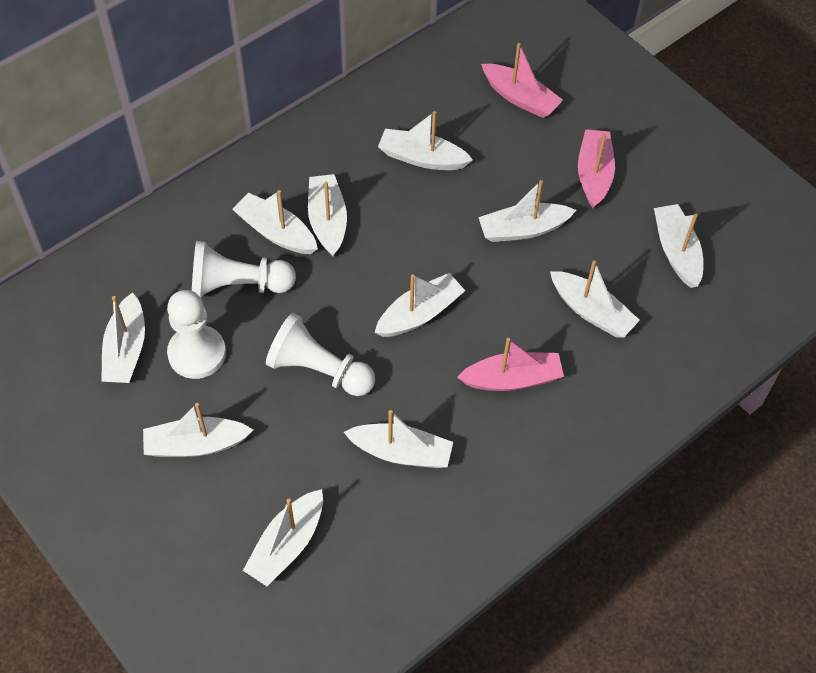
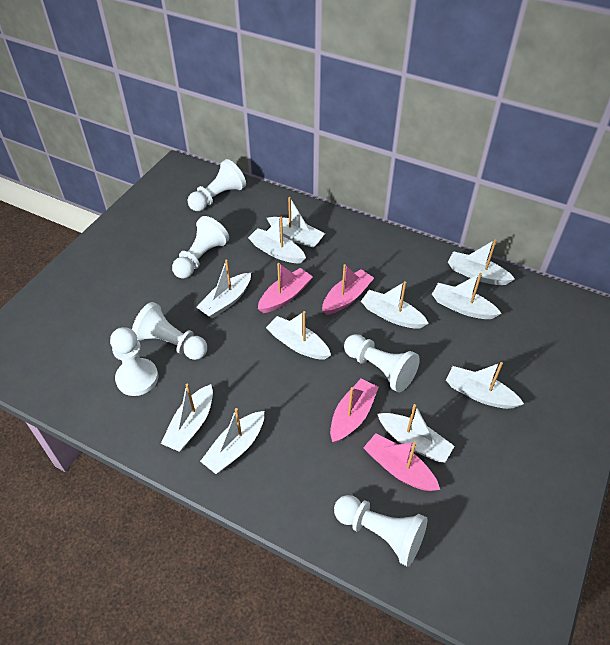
pink boat: 3 -> 4
white pawn: 3 -> 6

